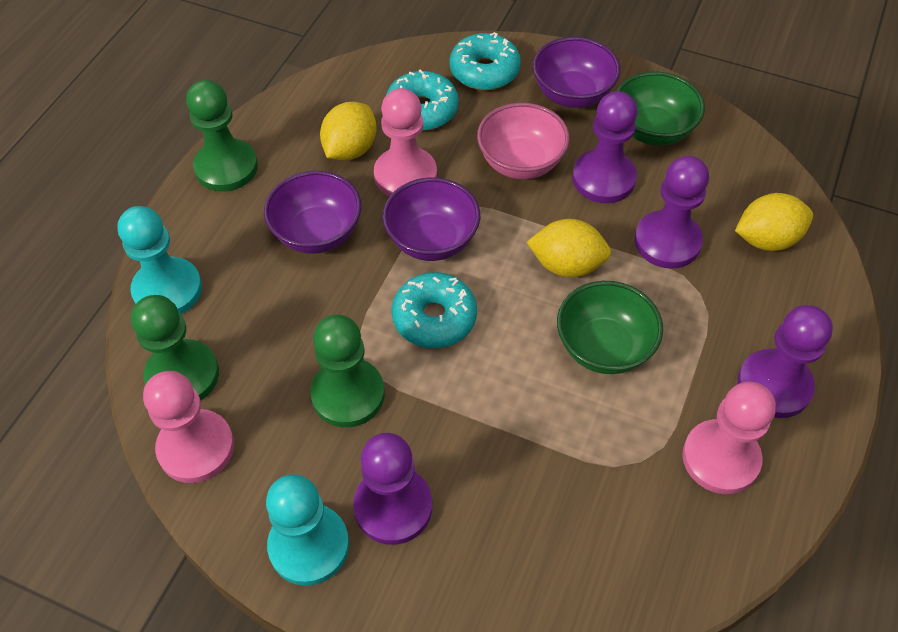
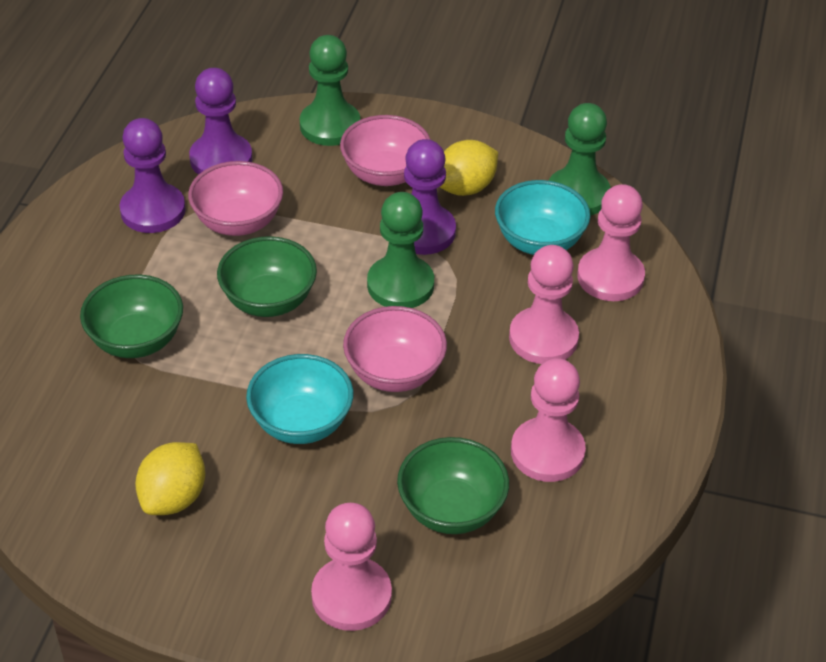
green bowl: 2 -> 3
pink bowl: 1 -> 3
pink pawn: 3 -> 4
purple bowl: 3 -> 0
purple pawn: 4 -> 3
turquoise bowl: 0 -> 2
turquoise donut: 3 -> 0
turquoise pawn: 2 -> 0
yellow lemon: 3 -> 2

